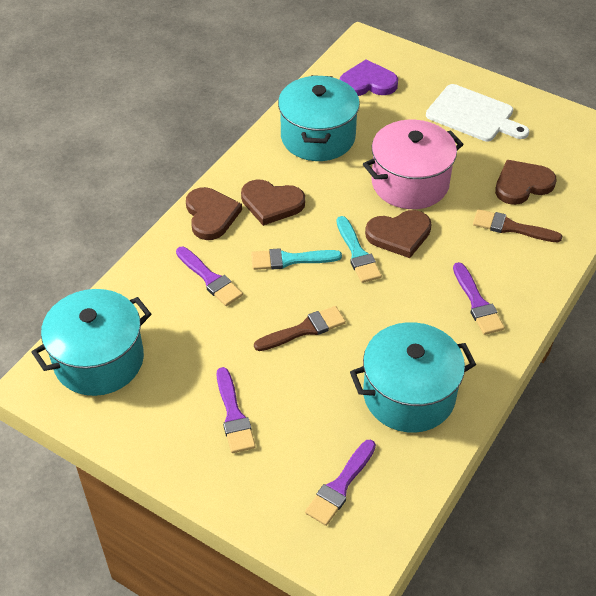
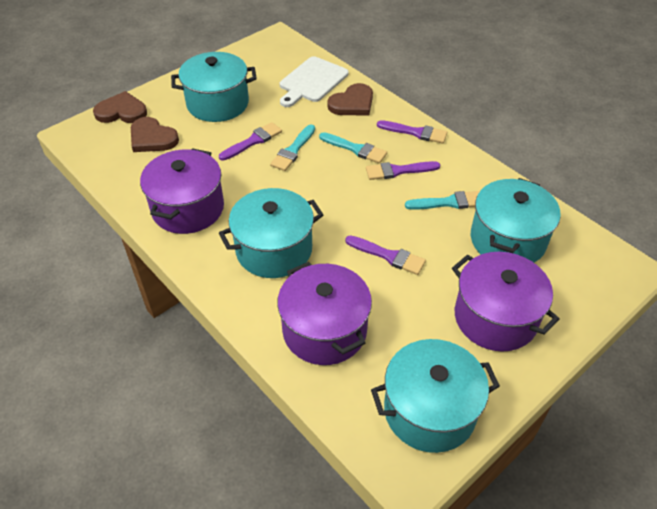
brown brush: 2 -> 0
brown heart: 4 -> 3
pink pot: 1 -> 0
purple heart: 1 -> 0
purple pot: 0 -> 3
turquoise brush: 2 -> 3
turquoise pot: 3 -> 4

